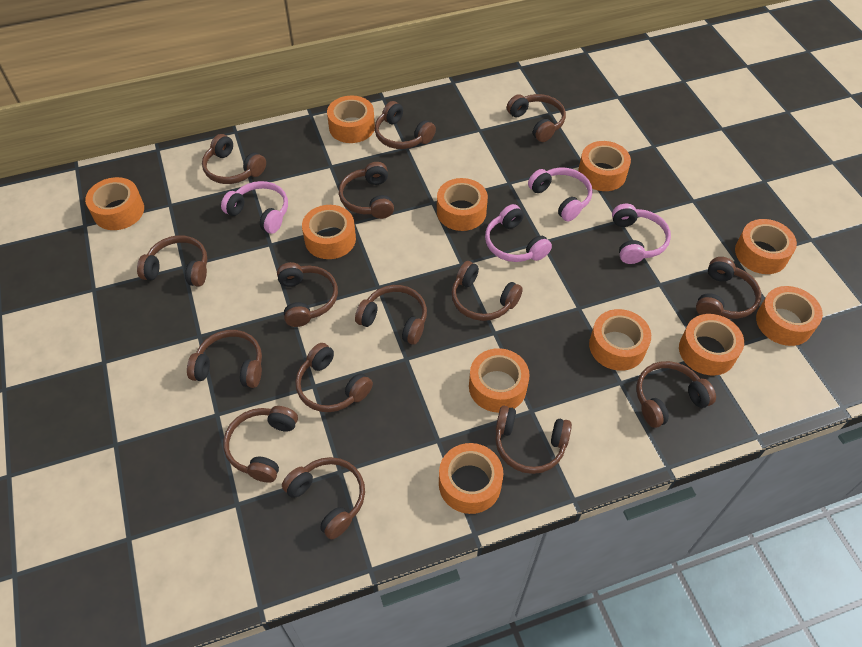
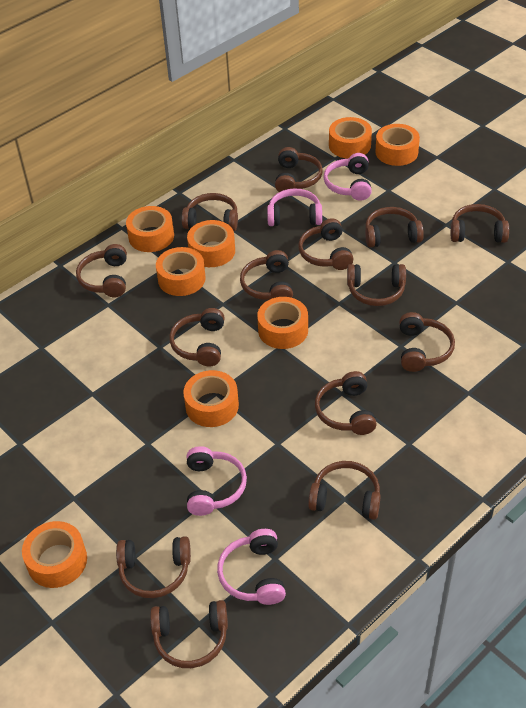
brown headphones: 15 -> 14
orange tape: 11 -> 8

